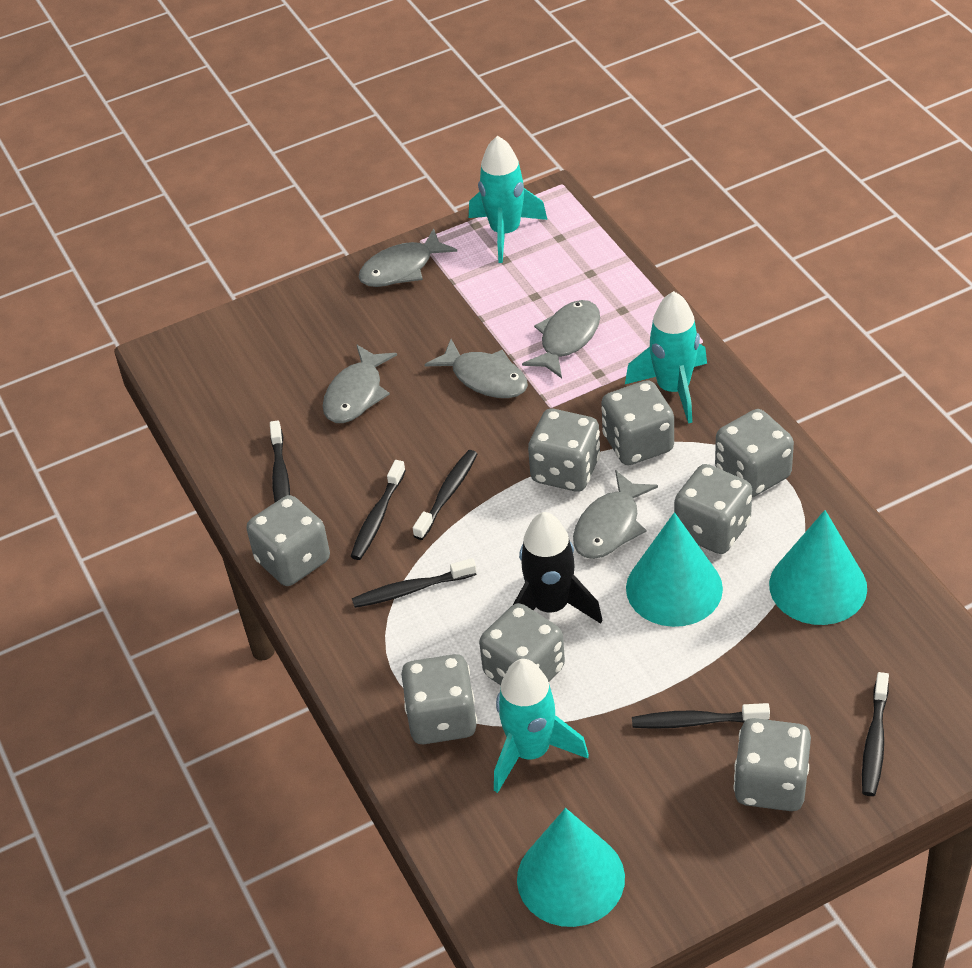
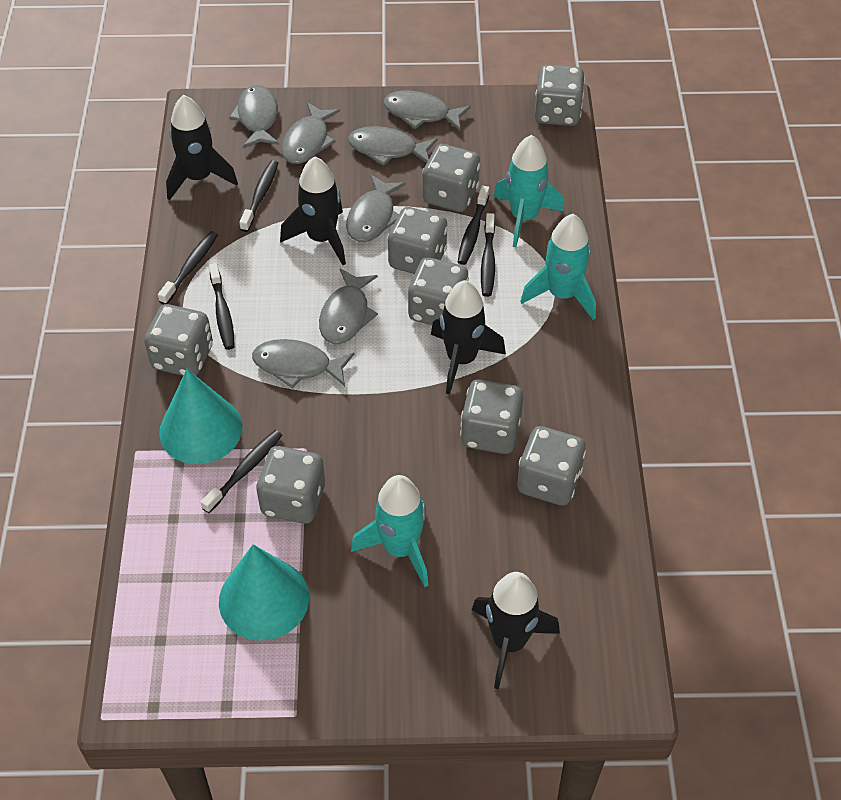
black rocket: 1 -> 4
grey fish: 5 -> 7
turquoise cone: 3 -> 2

